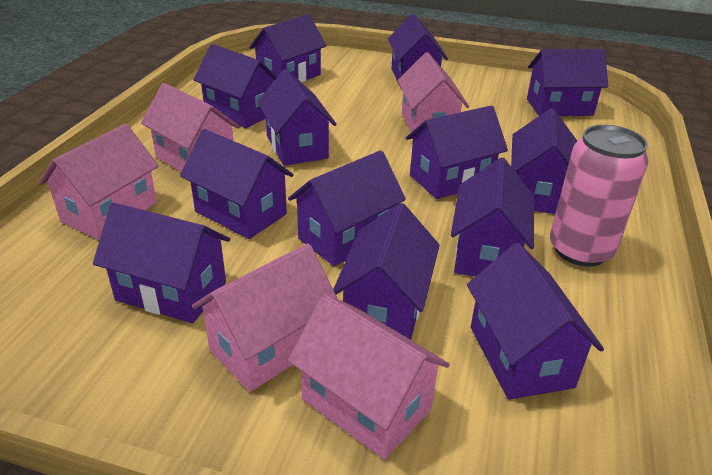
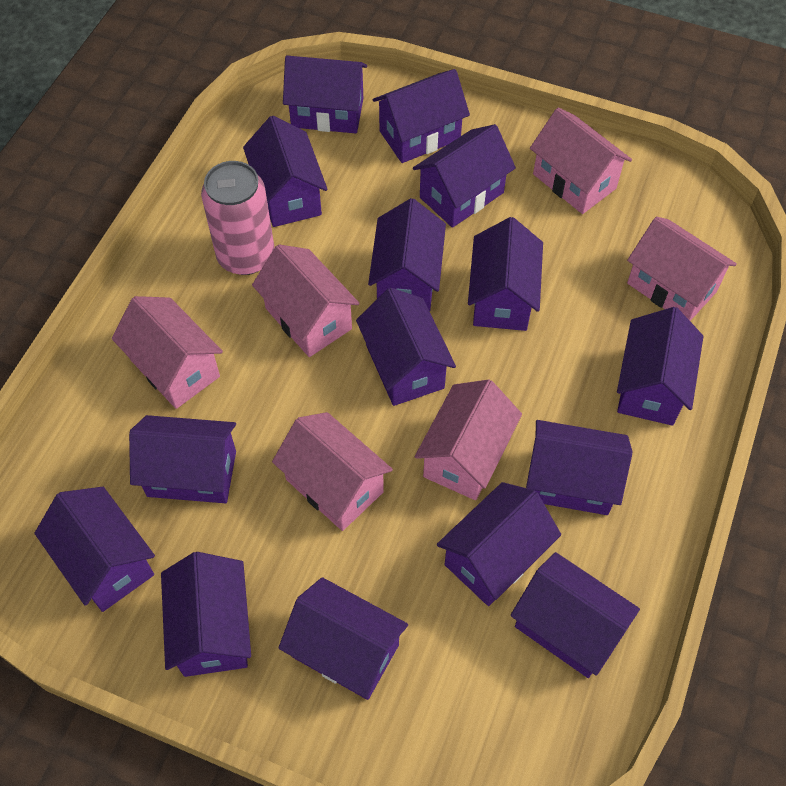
pink house: 5 -> 6
purple house: 13 -> 15

